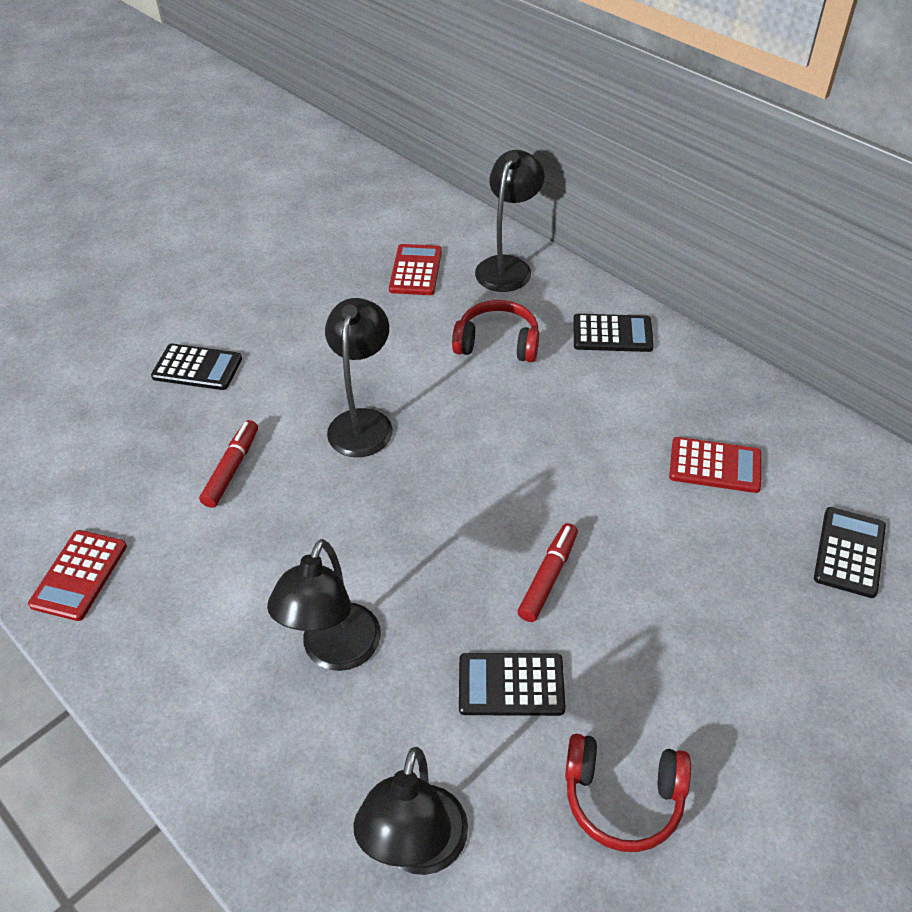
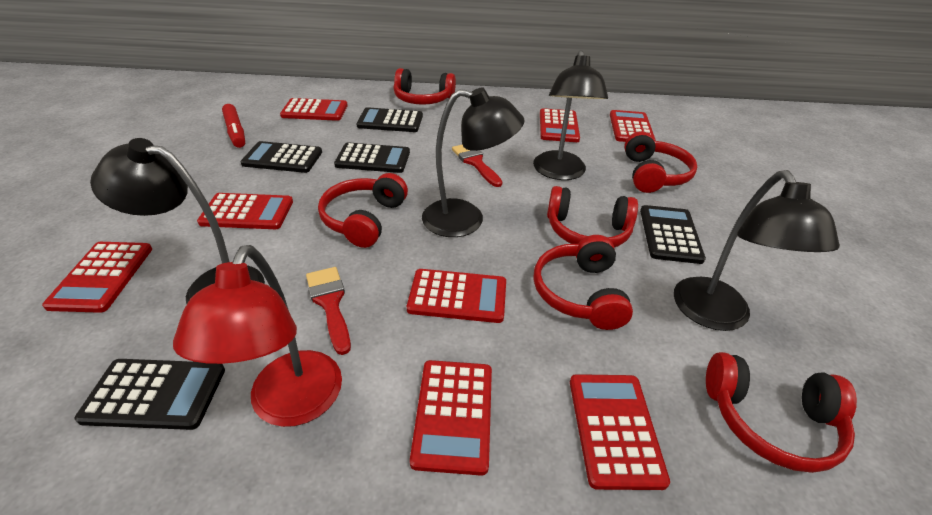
black calculator: 4 -> 5
red brush: 0 -> 2
red calculator: 3 -> 8
red headphones: 2 -> 6
red lamp: 0 -> 1
red marker: 2 -> 1

